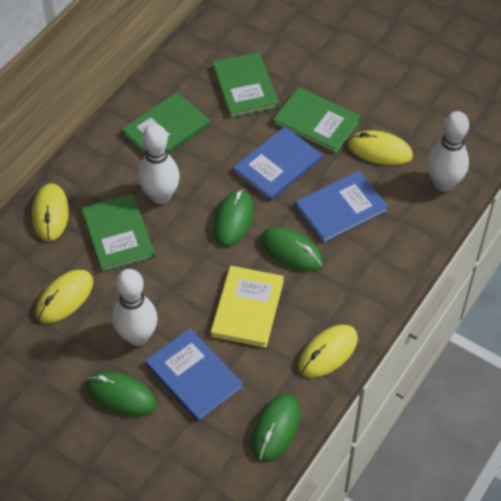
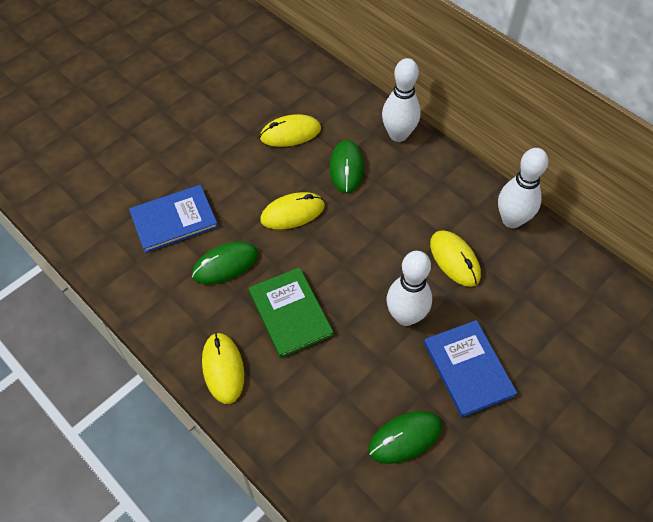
blue book: 3 -> 2
green book: 4 -> 1
green mouse: 4 -> 3
yellow book: 1 -> 0

